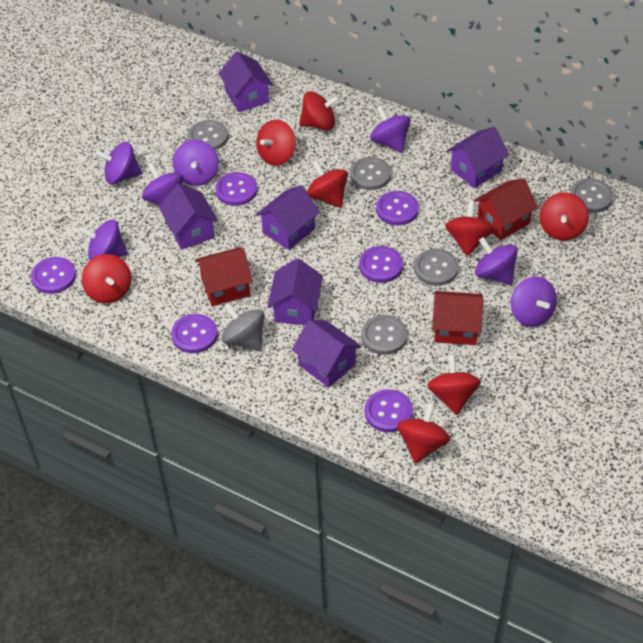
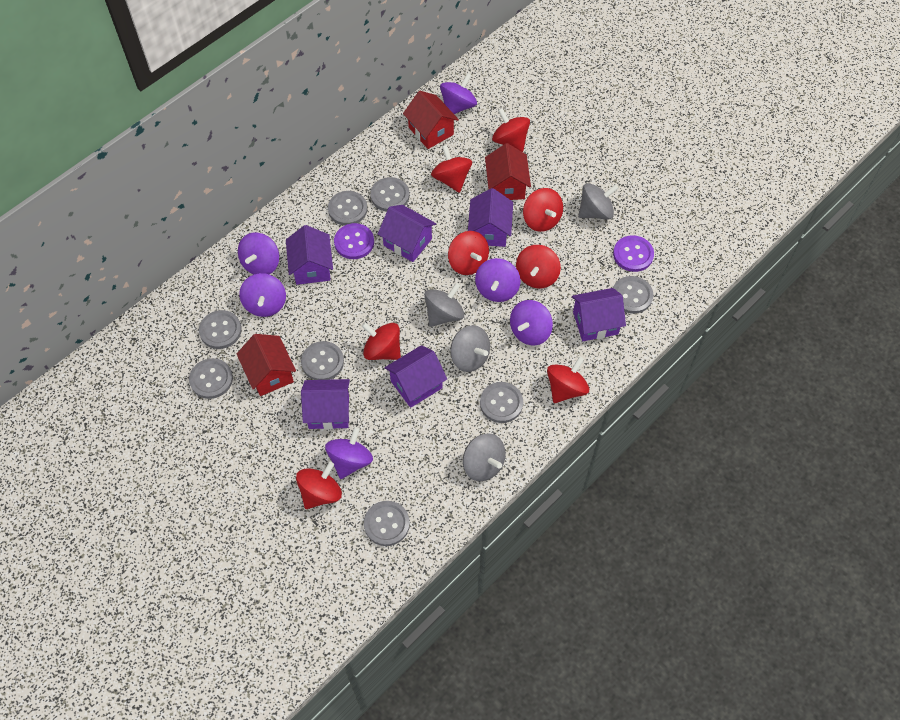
grey button: 5 -> 8
grey spinning top: 1 -> 4
purple button: 6 -> 2
purple spinning top: 7 -> 6

